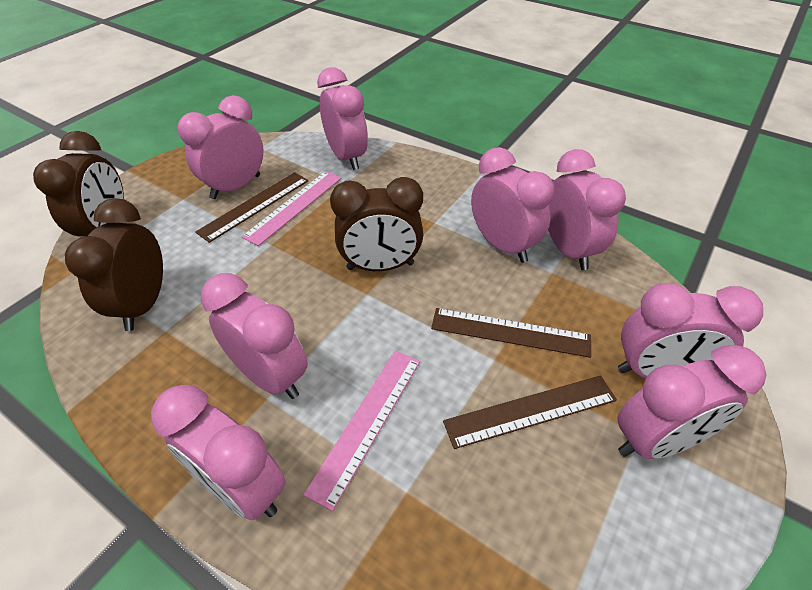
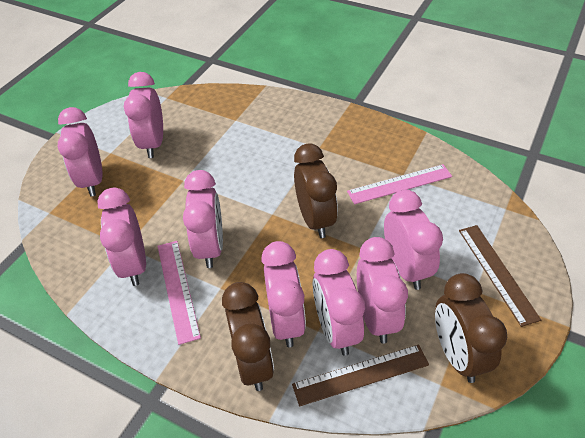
brown ruler: 3 -> 2

